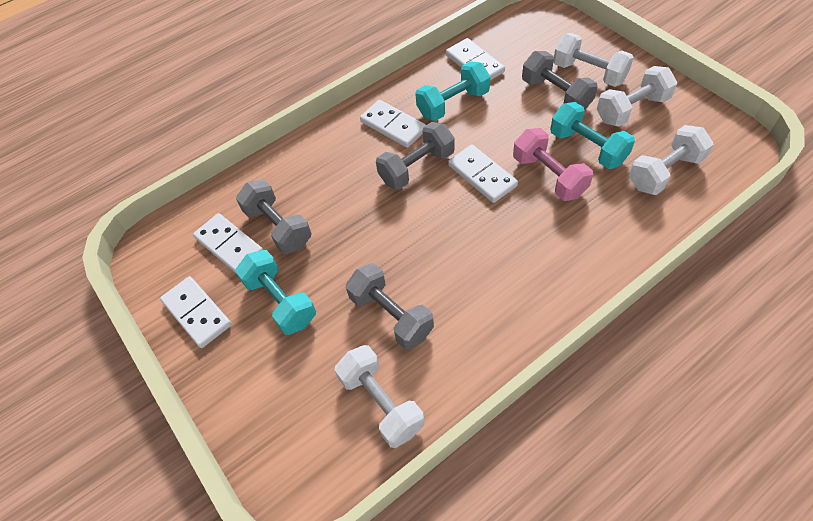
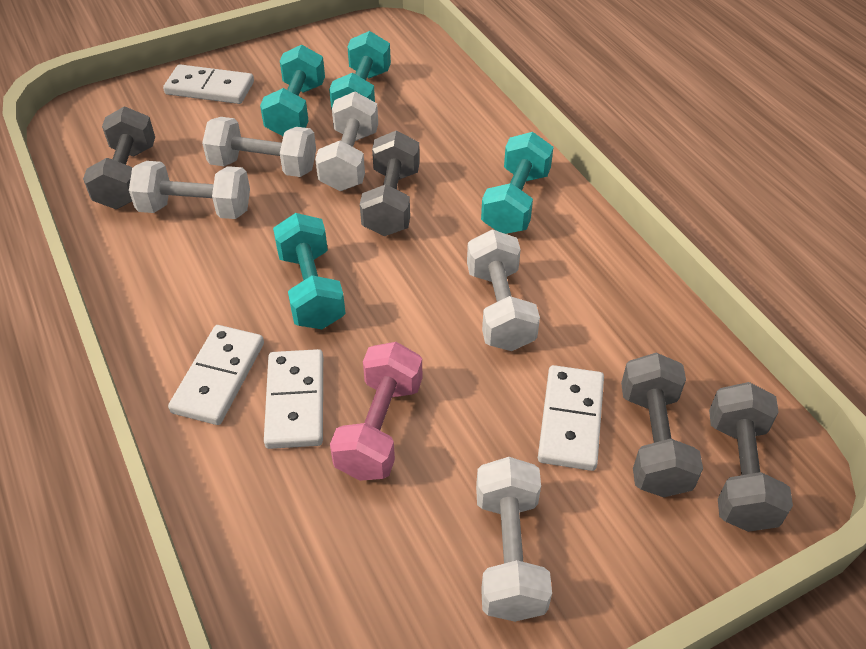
turquoise dumbbell: 3 -> 4
white domino: 5 -> 4
white dumbbell: 4 -> 5

